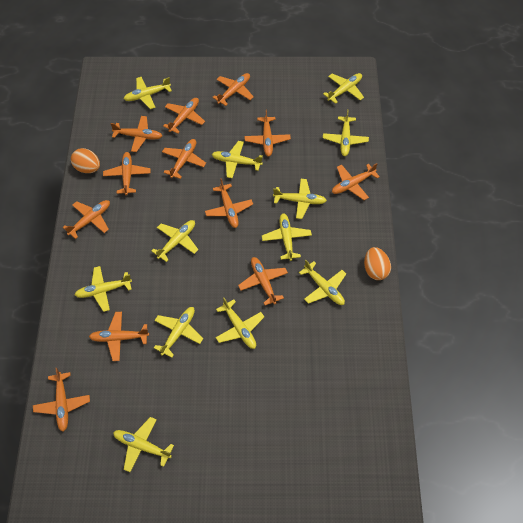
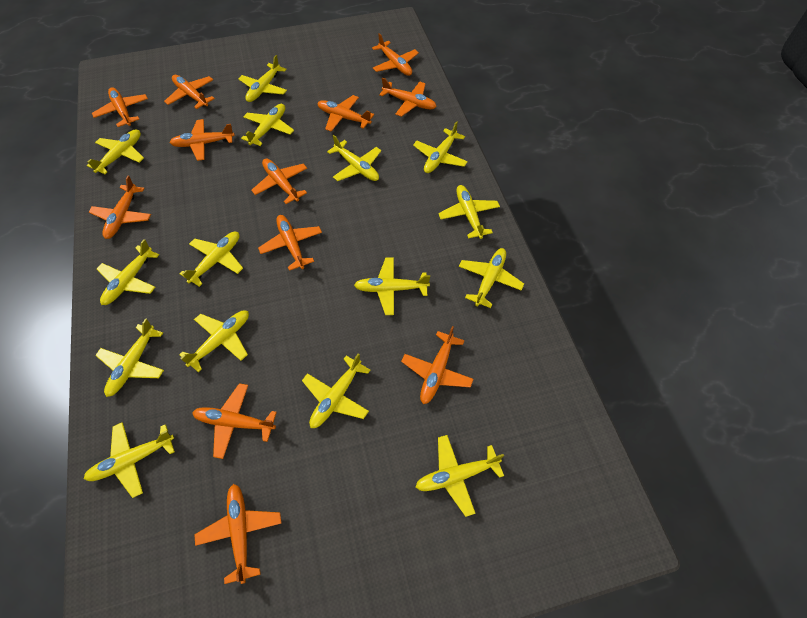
orange egg: 2 -> 0
yellow plane: 12 -> 15

